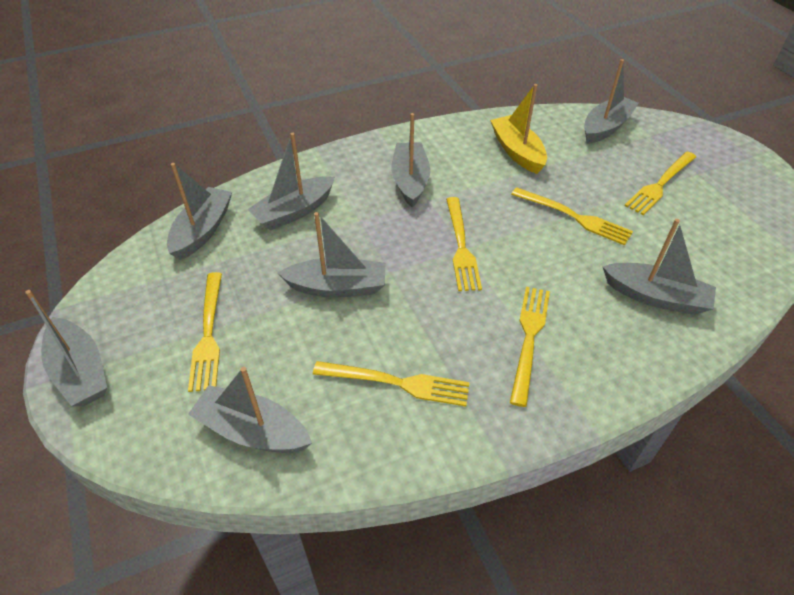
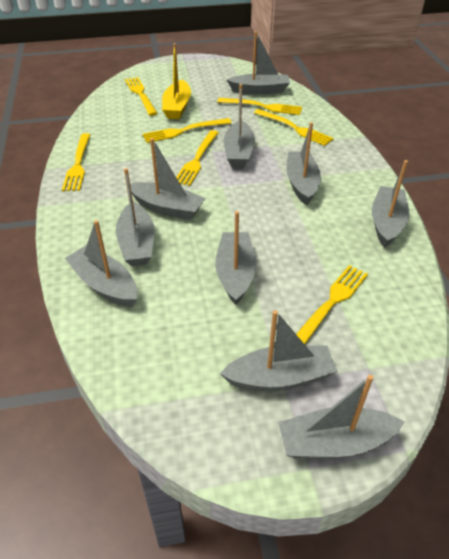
grey boat: 8 -> 10
yellow fork: 6 -> 7

